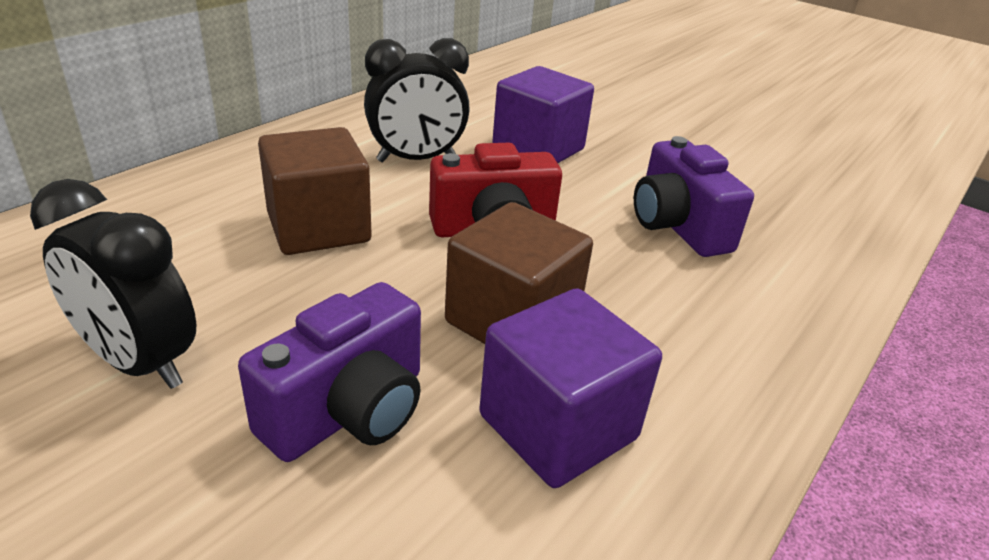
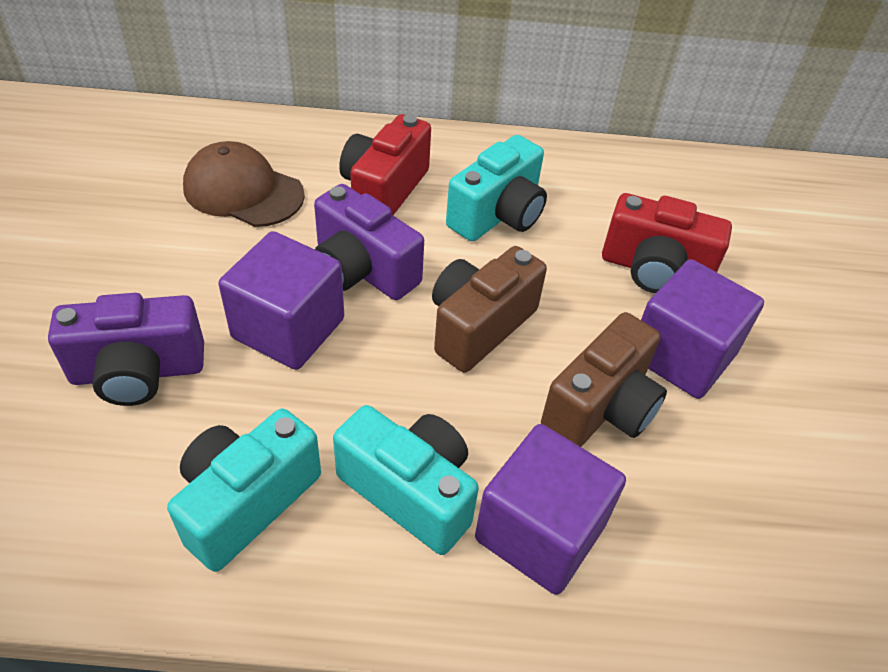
black clock: 2 -> 0
brown camera: 0 -> 2
brown cap: 0 -> 1
brown cube: 2 -> 0
purple cube: 2 -> 3
red camera: 1 -> 2
turquoise camera: 0 -> 3

